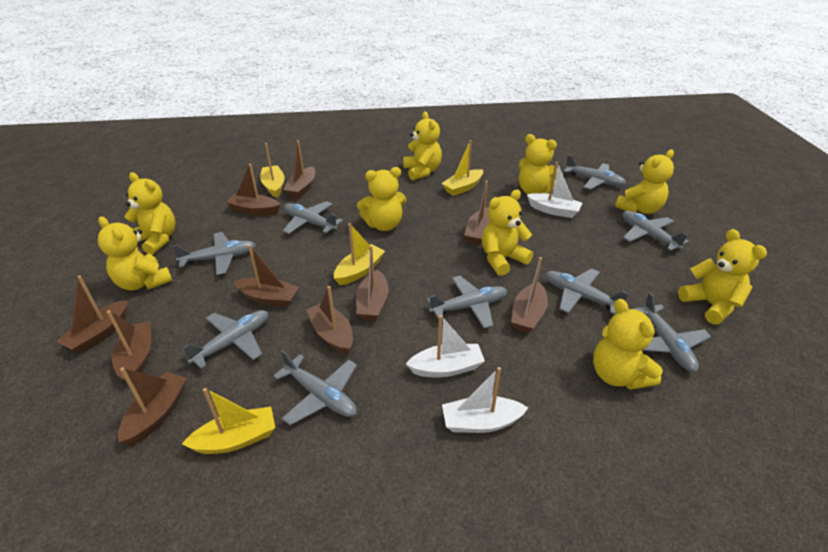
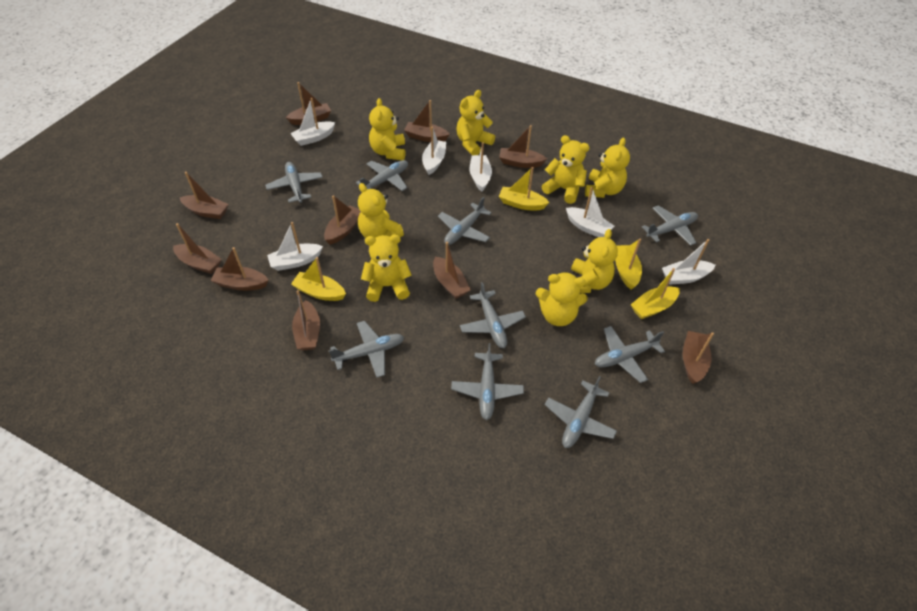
white boat: 3 -> 6
yellow teddy bear: 9 -> 8

